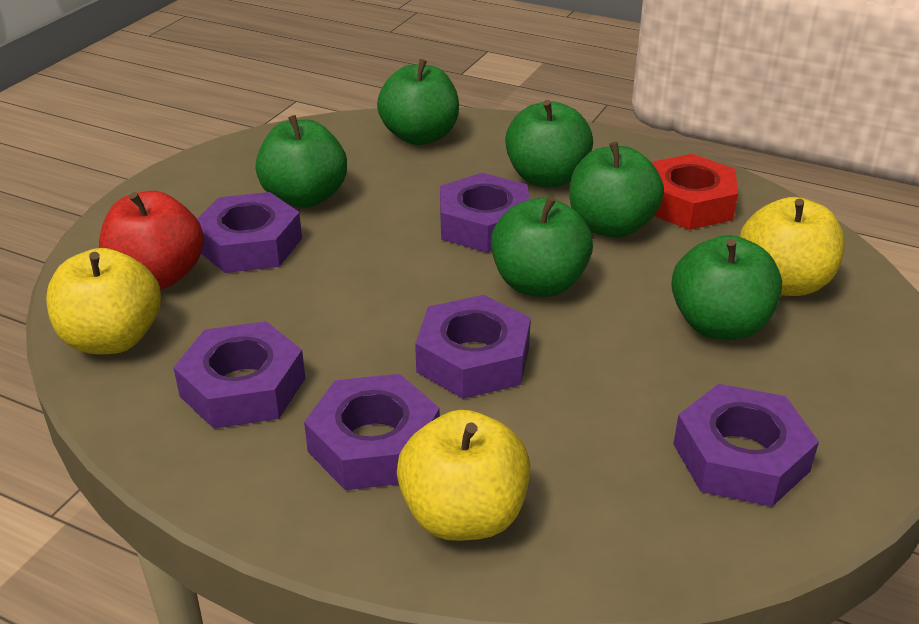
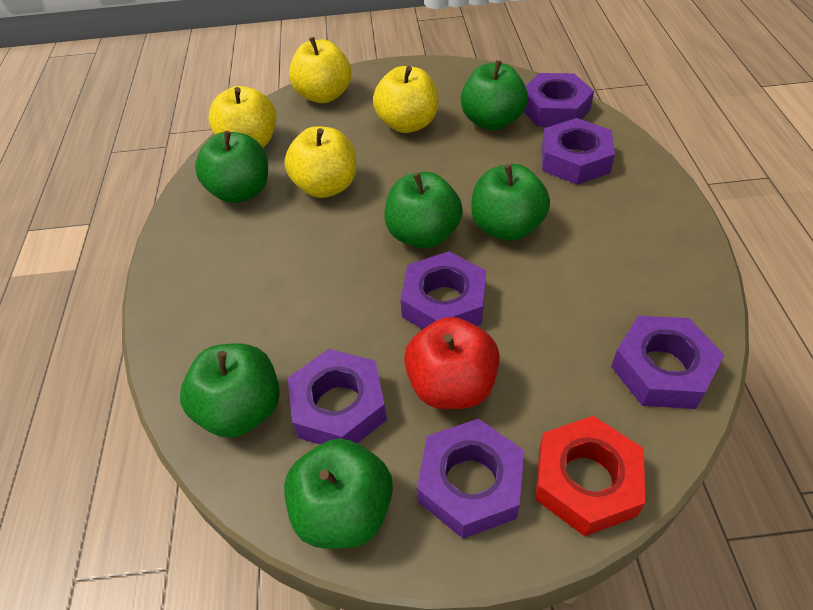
yellow apple: 3 -> 4

